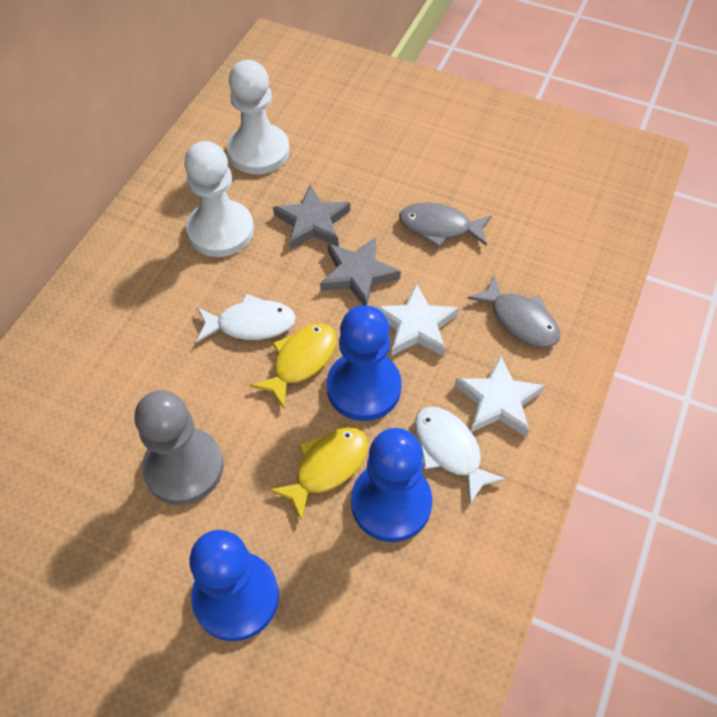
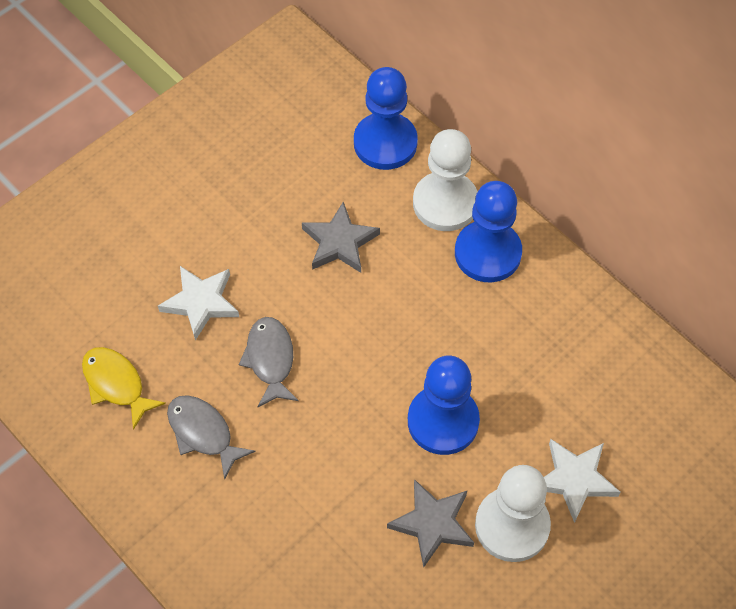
grey pawn: 1 -> 0
white fish: 2 -> 0
yellow fish: 2 -> 1

